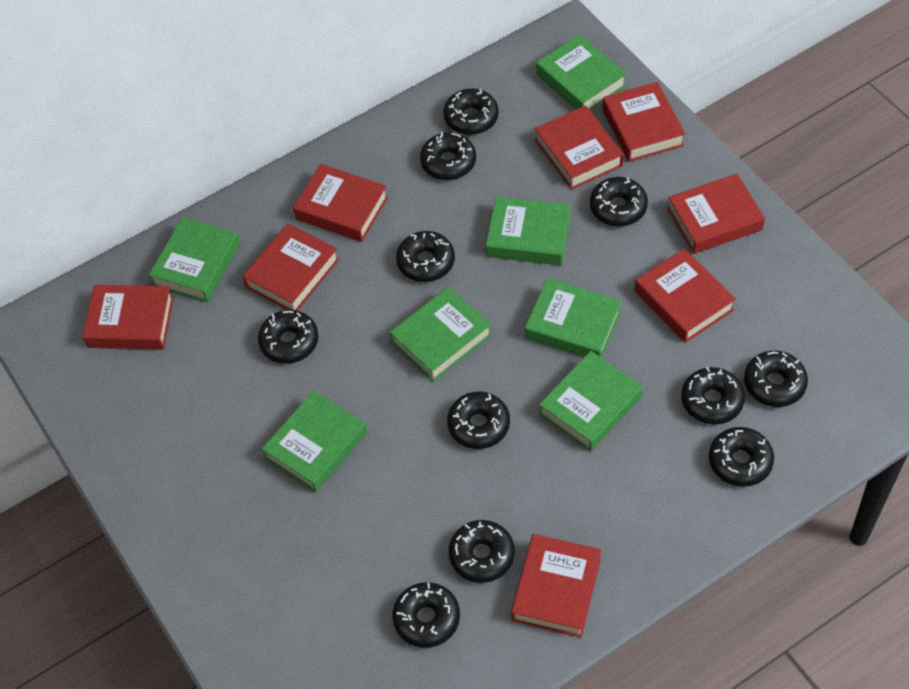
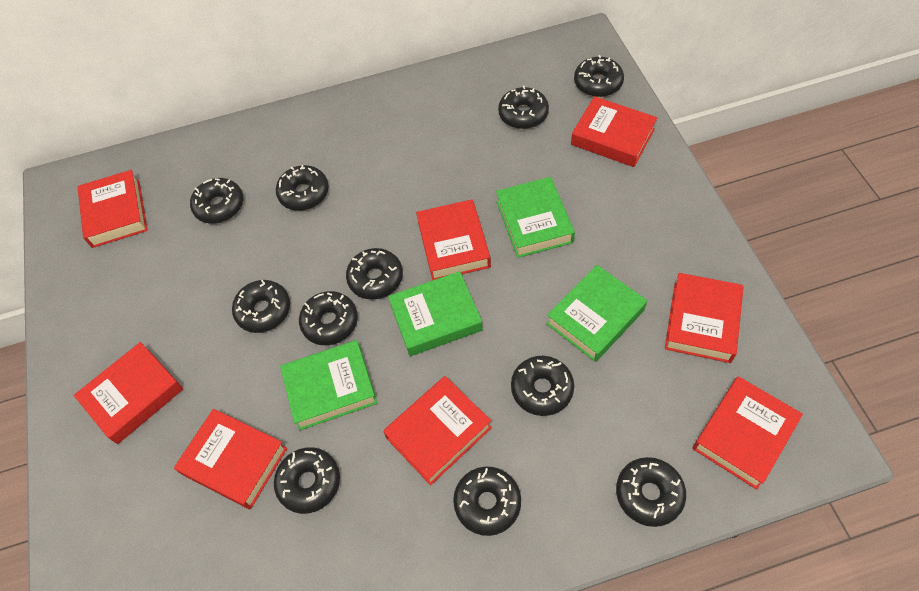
green book: 7 -> 4

